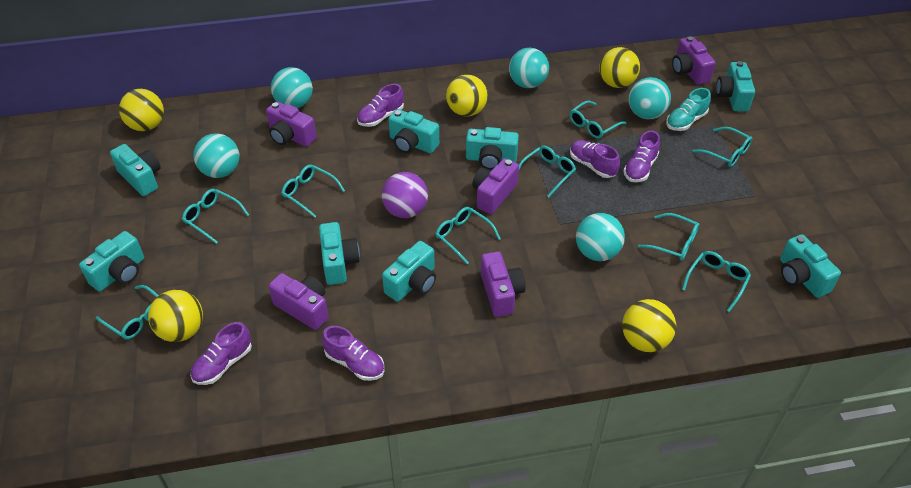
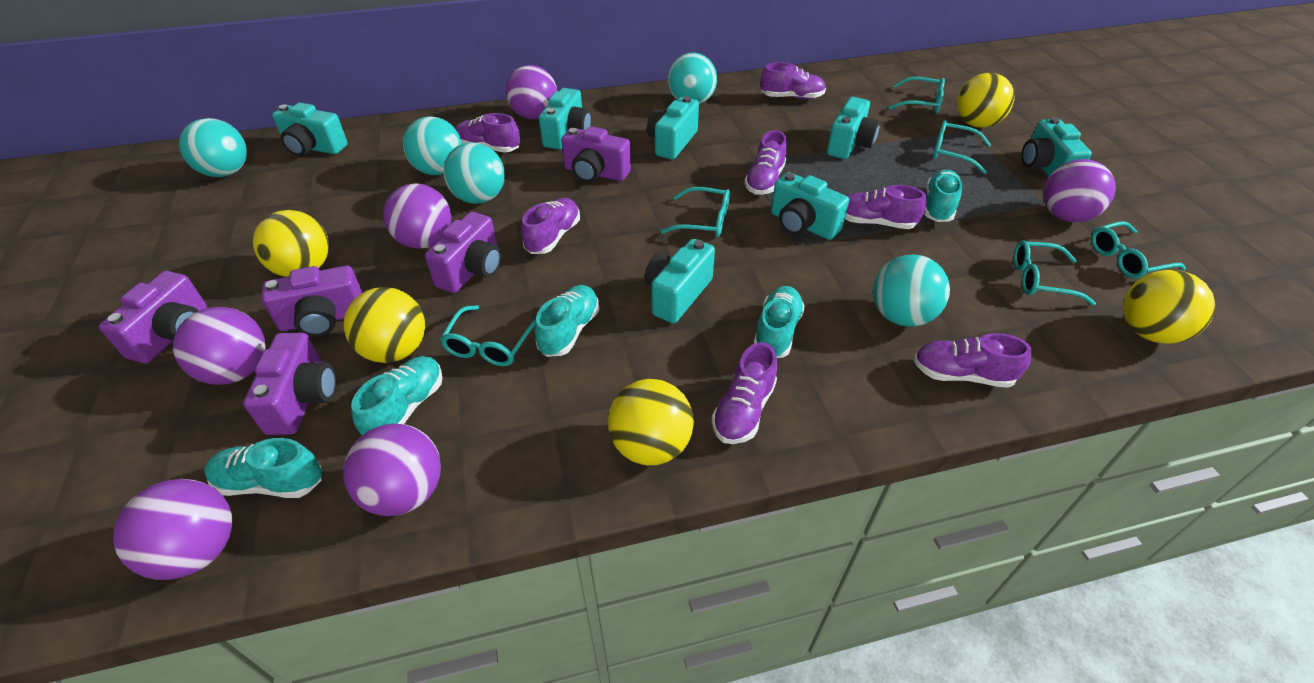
purple ball: 1 -> 6
purple shoe: 5 -> 7
turquoise camera: 8 -> 7
turquoise glasses: 9 -> 6
turquoise shoe: 1 -> 5

